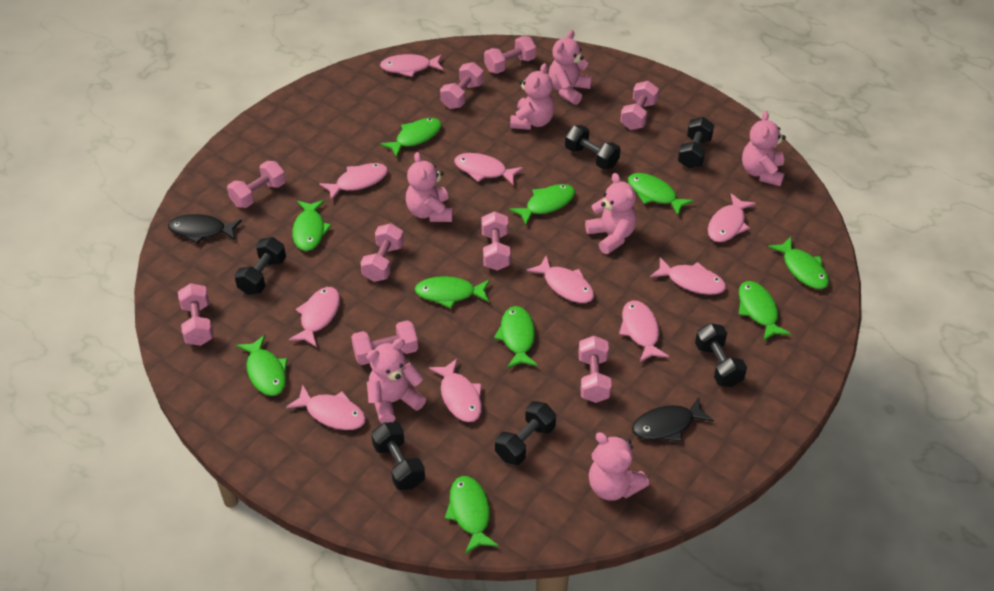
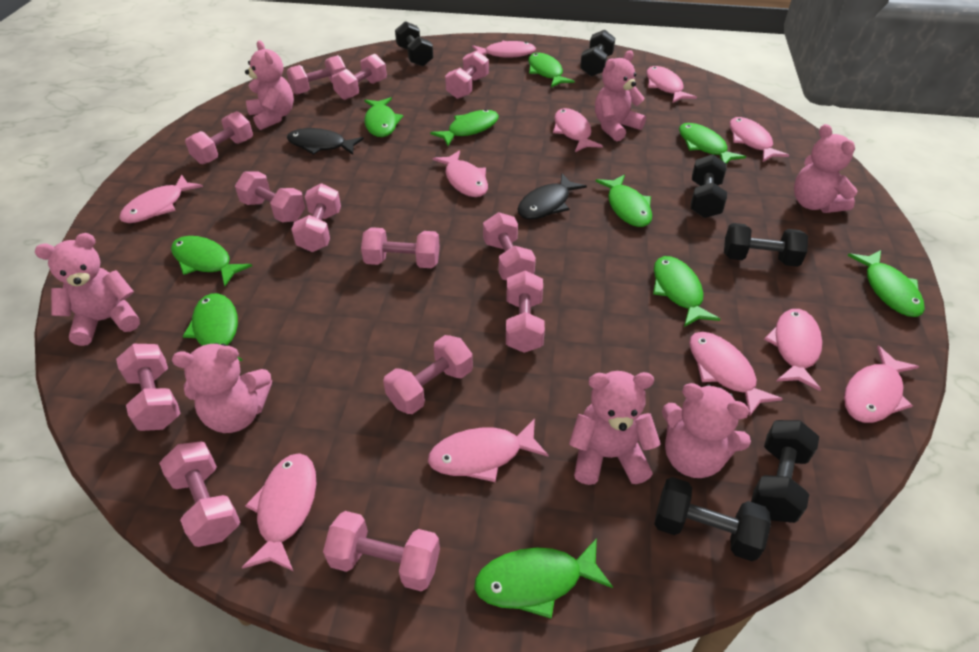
pink dumbbell: 9 -> 13
pink fish: 10 -> 11

